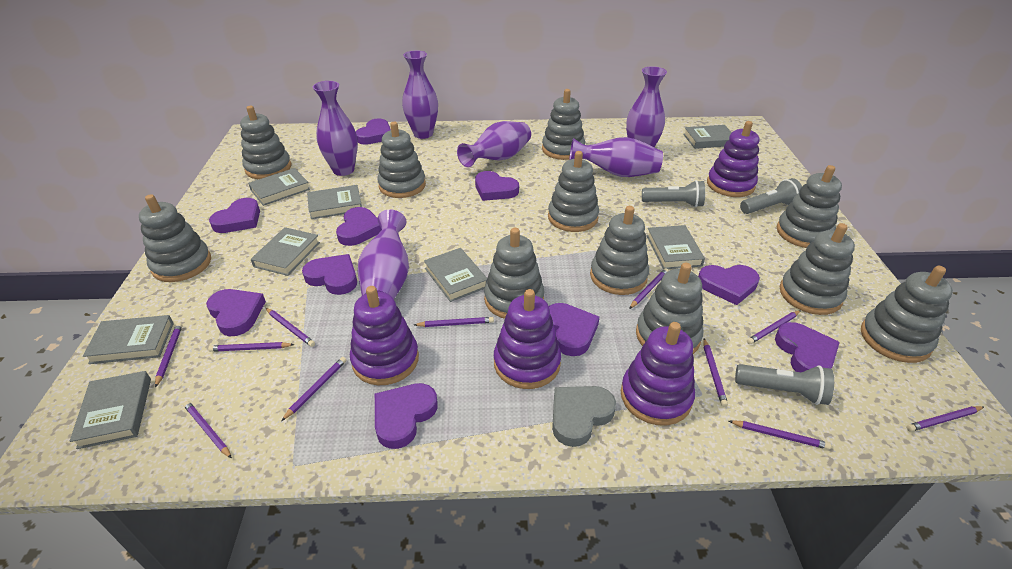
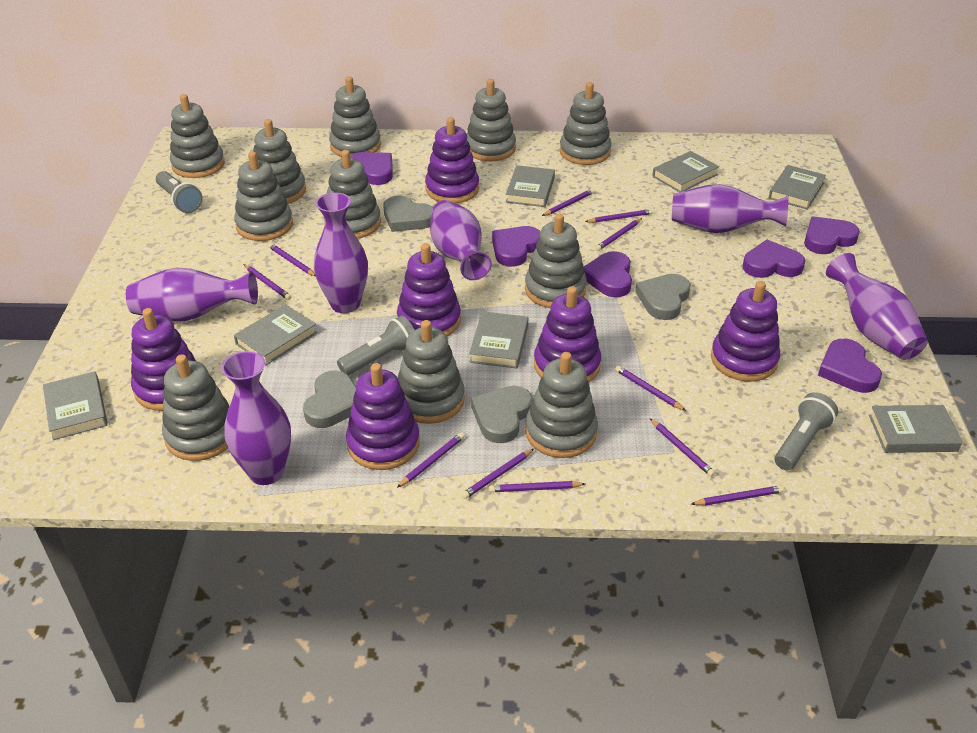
grey book: 8 -> 7
grey heart: 1 -> 4
purple heart: 10 -> 6
purple stacking toy: 4 -> 6

